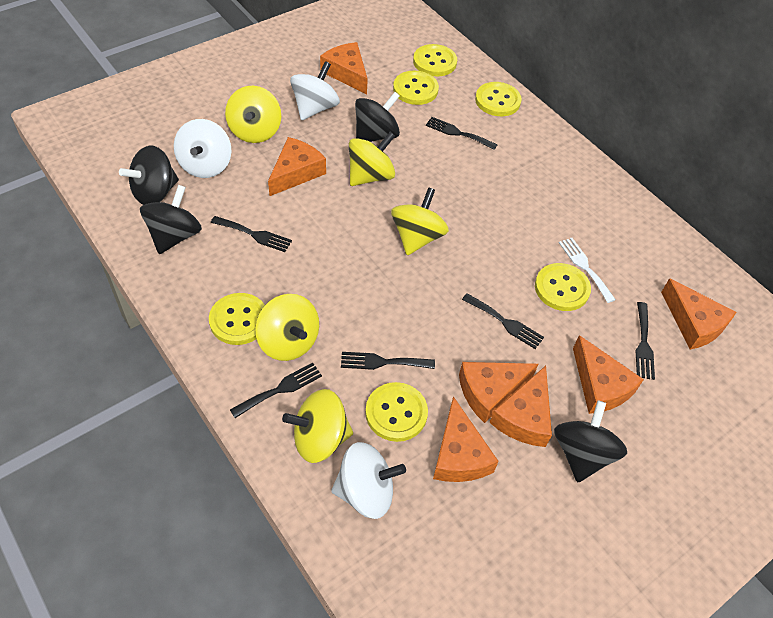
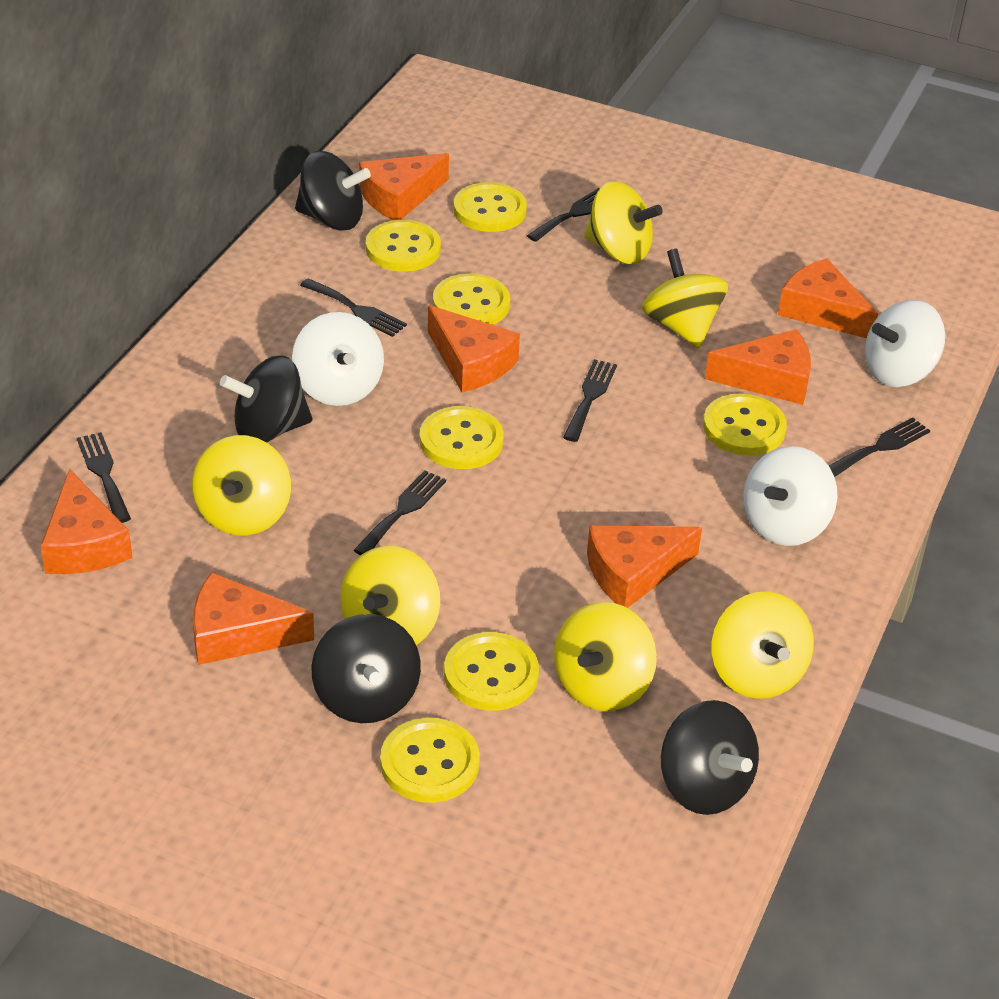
white fork: 1 -> 0
yellow button: 6 -> 7
yellow spinning top: 5 -> 6

